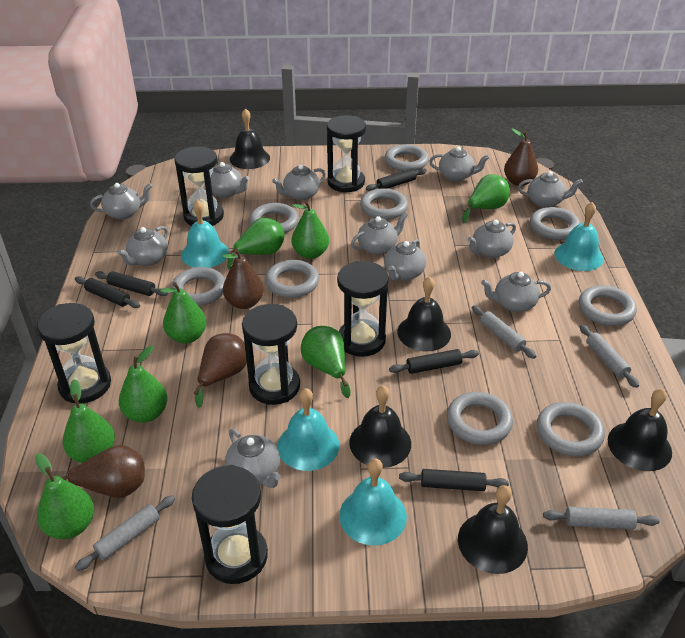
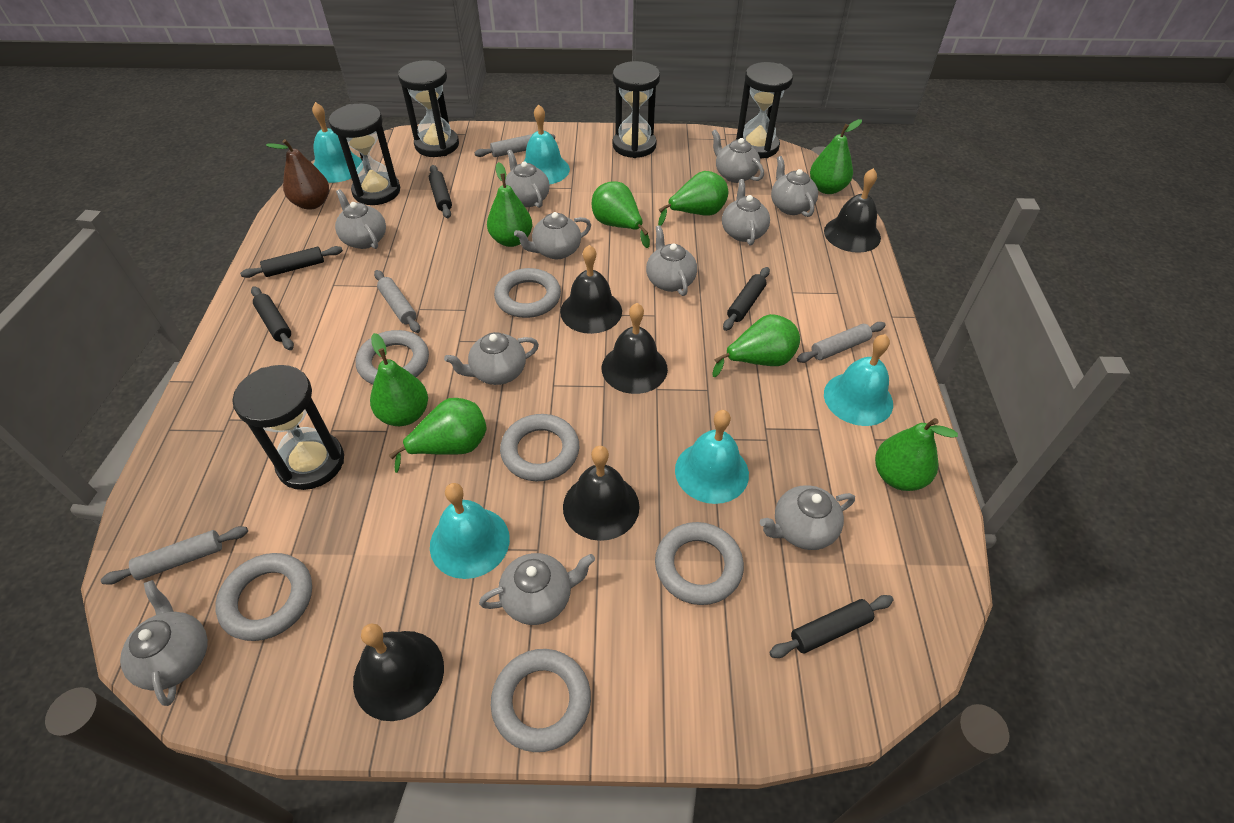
black hourglass: 6 -> 5
brown pear: 4 -> 1
grey ring: 9 -> 6
turquoise bell: 4 -> 5

